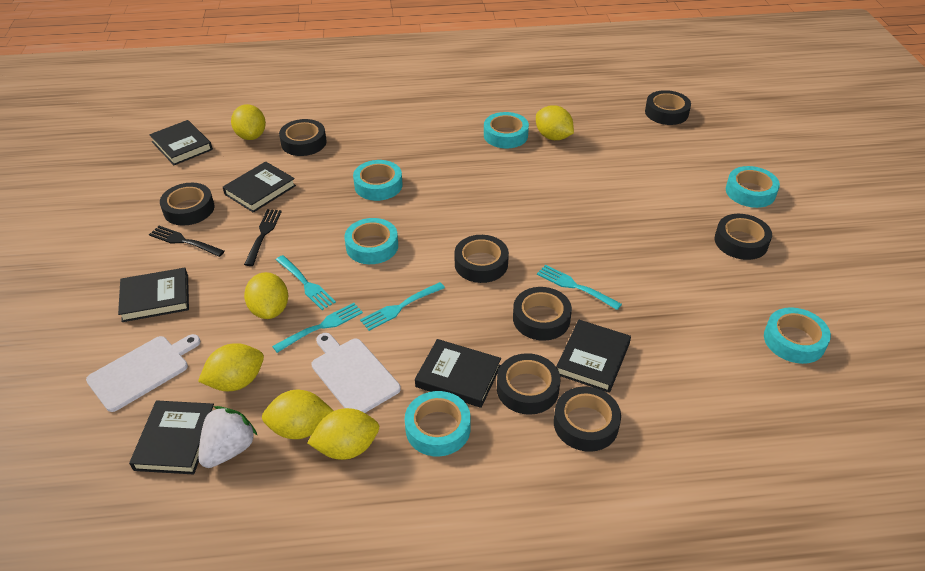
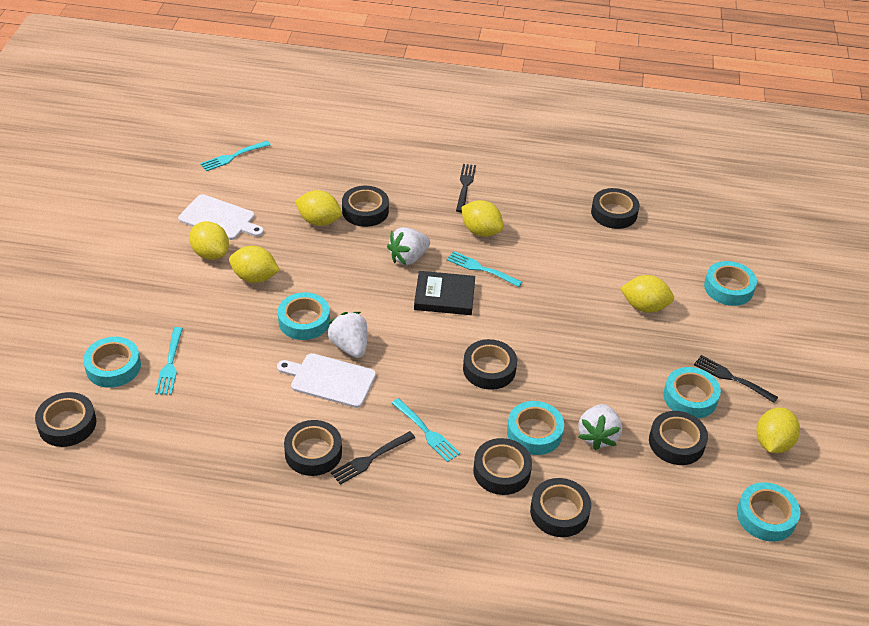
black book: 6 -> 1
black fork: 2 -> 3
white strawberry: 1 -> 3

